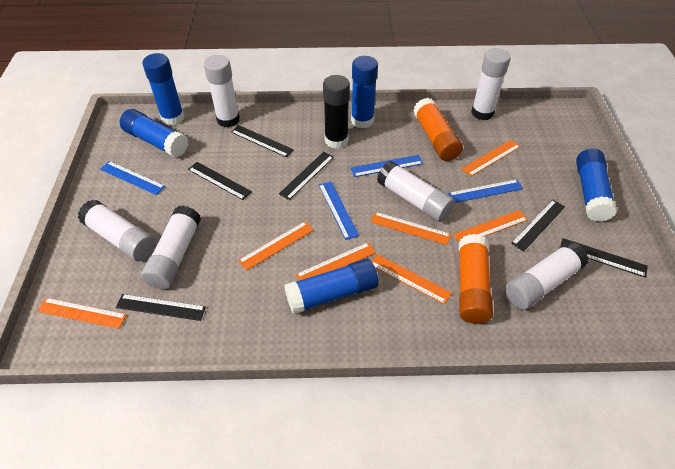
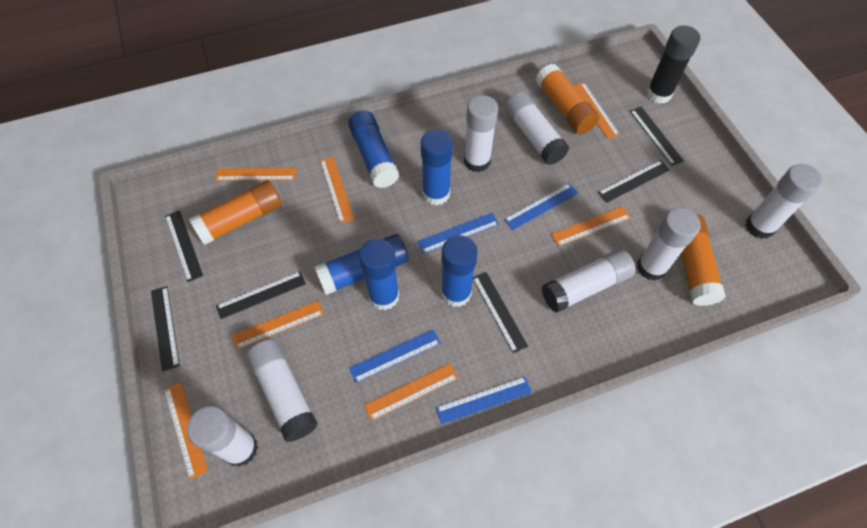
orange glue stick: 2 -> 3
white glue stick: 6 -> 7

